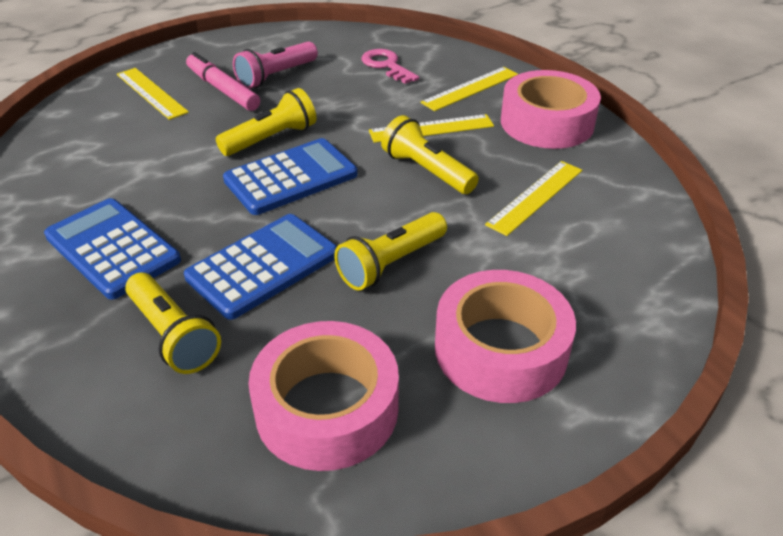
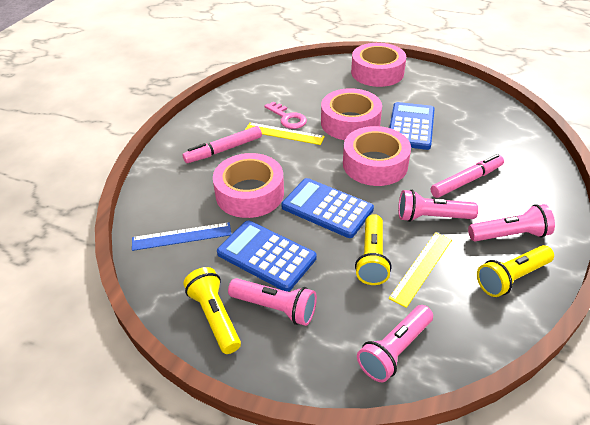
blue ruler: 0 -> 1
pink flashlight: 1 -> 4
pink marker: 1 -> 2
pink tape: 3 -> 4
yellow flashlight: 4 -> 3
yellow ruler: 4 -> 2

